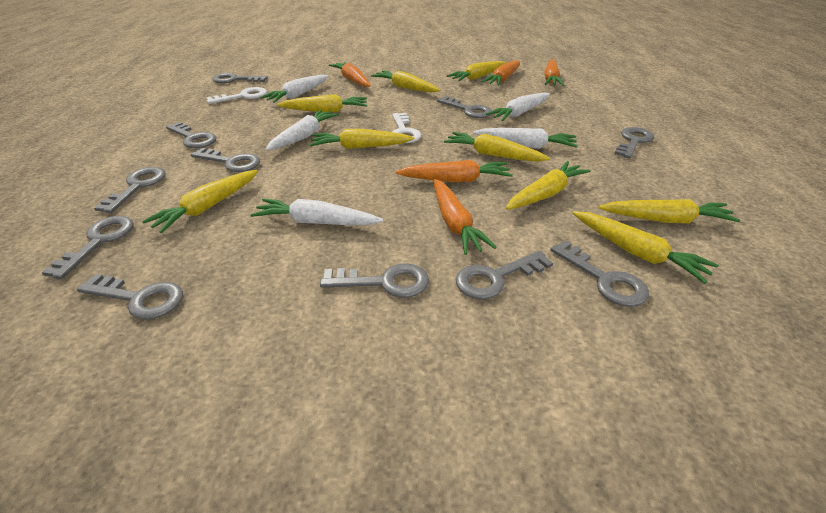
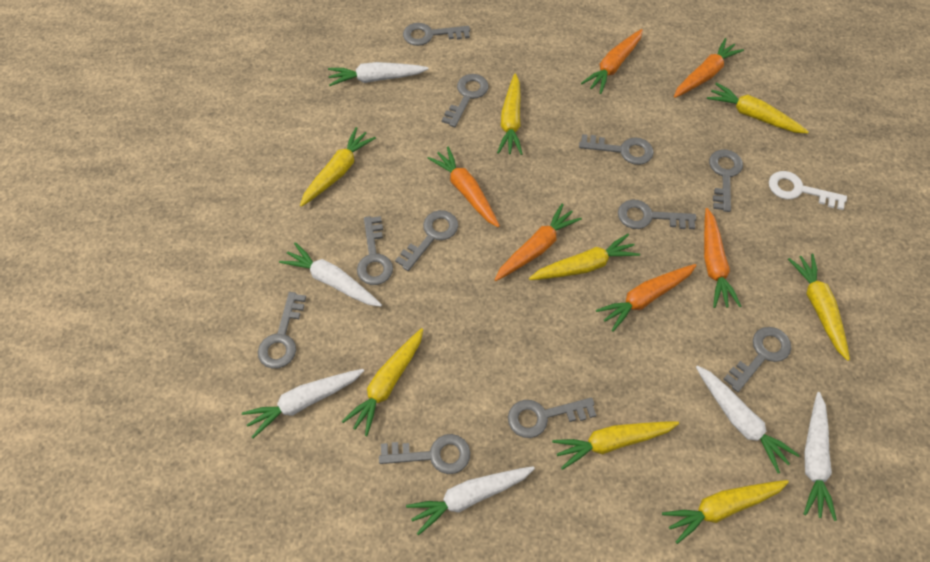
orange carrot: 5 -> 6
white carrot: 5 -> 6
white key: 2 -> 1
yellow carrot: 9 -> 8

